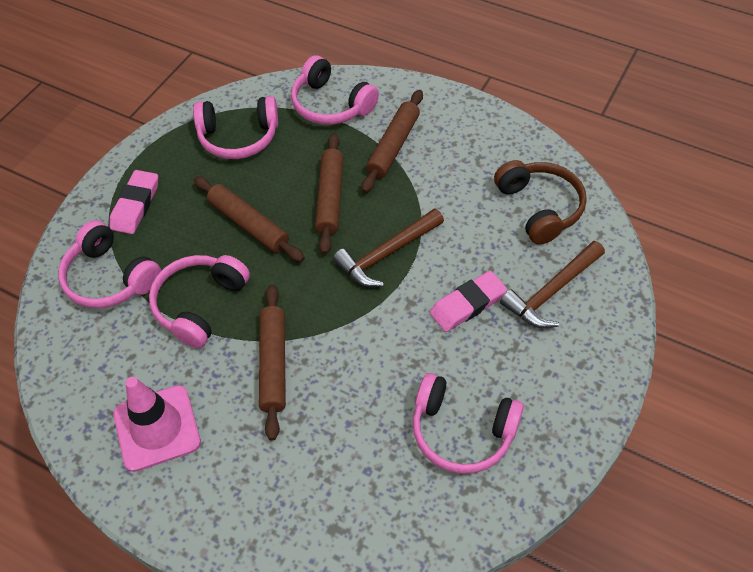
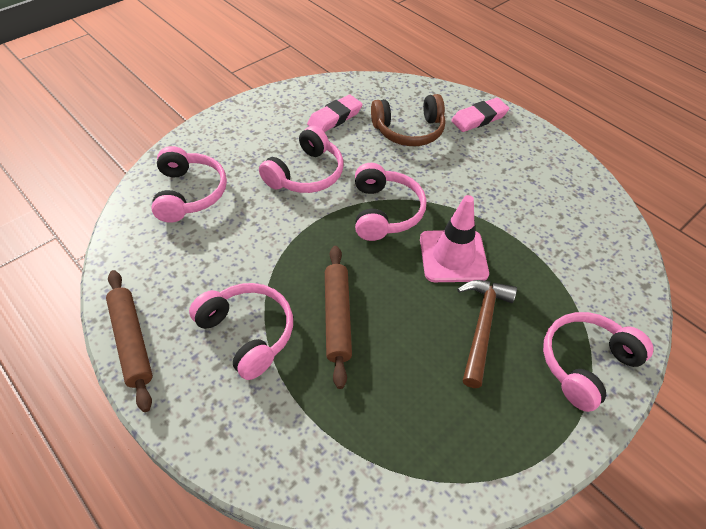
brown hammer: 2 -> 1
brown rolling pin: 4 -> 2

